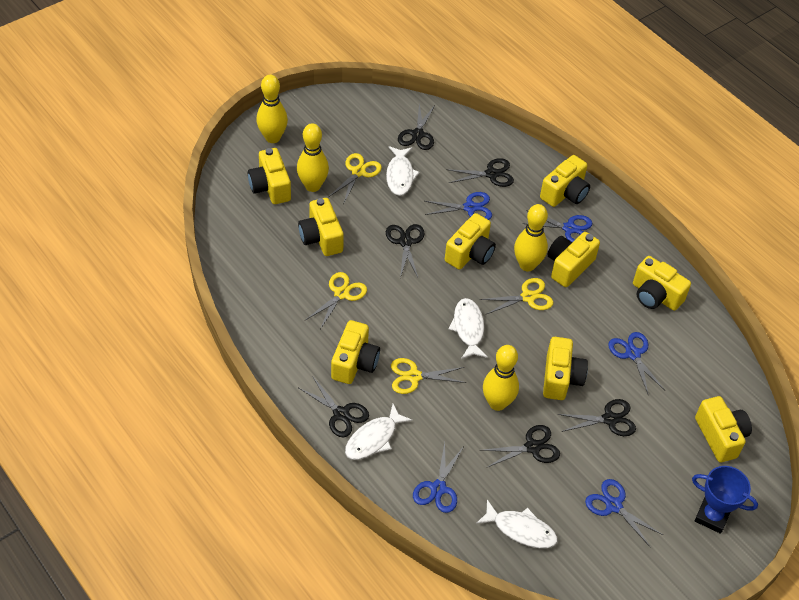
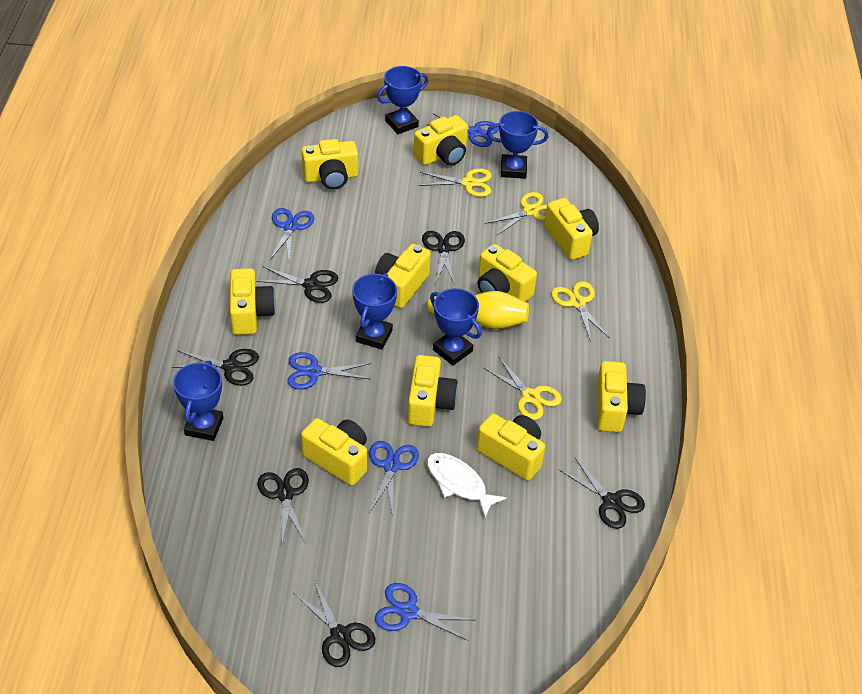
blue trophy: 1 -> 5
white fish: 4 -> 1
yellow bowling pin: 4 -> 1
yellow camera: 9 -> 10

